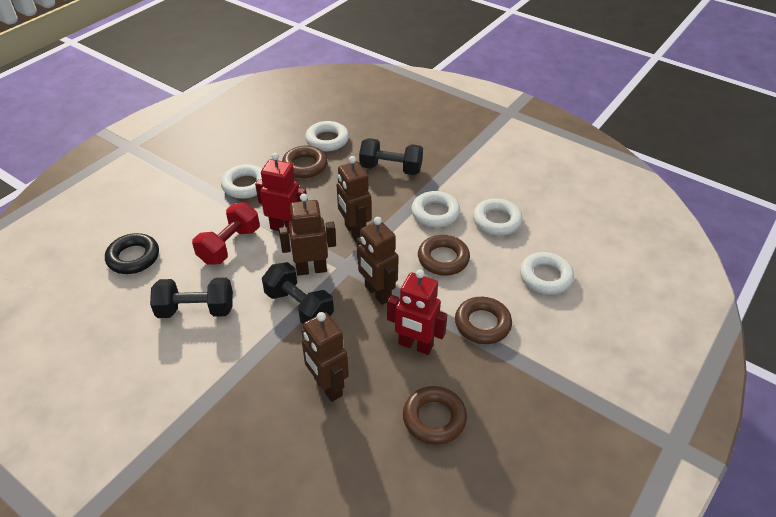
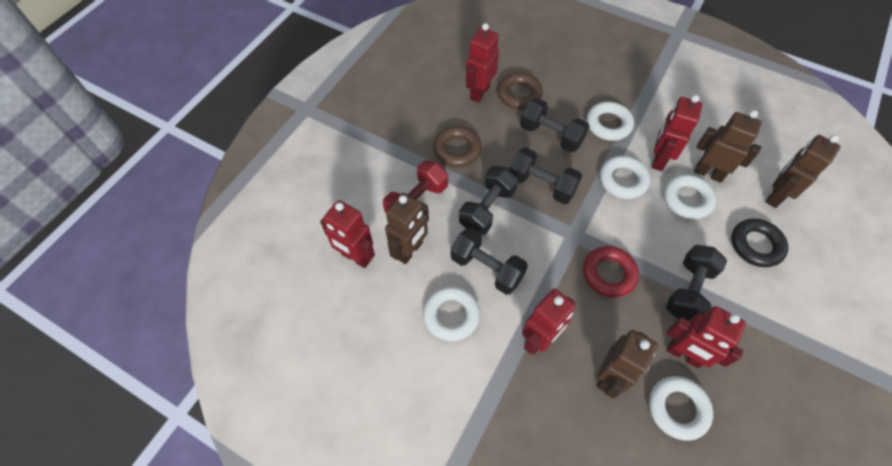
black dumbbell: 3 -> 5
brown ring: 4 -> 2
red ring: 0 -> 1
red robot: 2 -> 5

